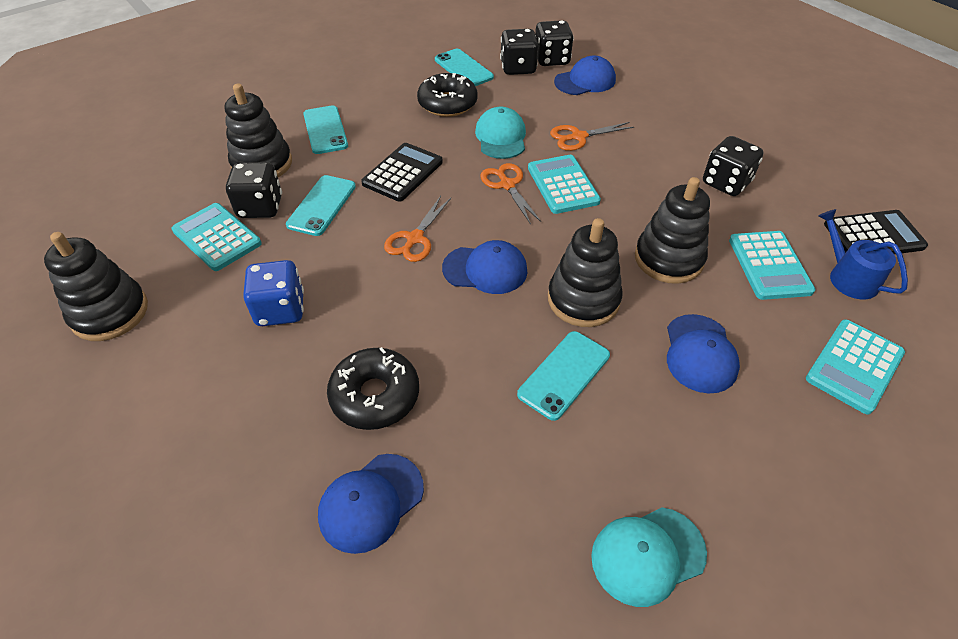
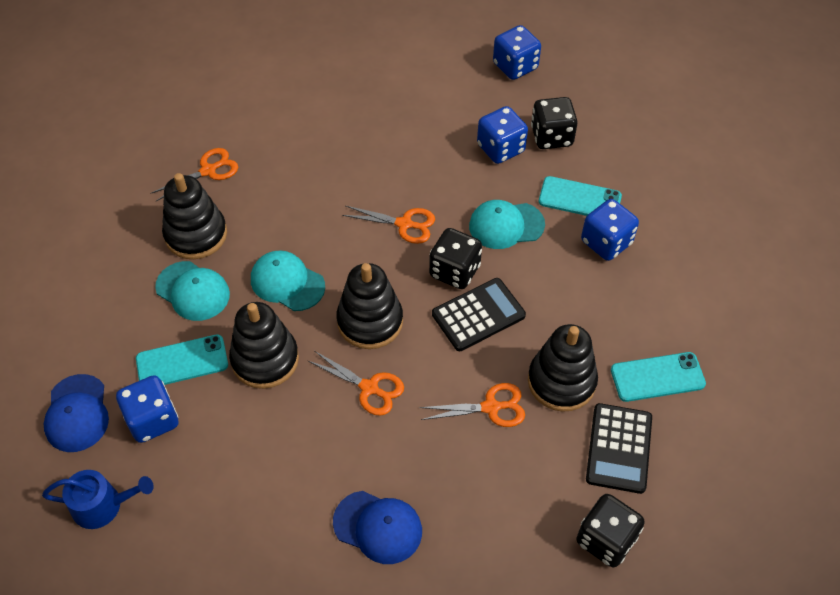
black dice: 4 -> 3
black donut: 2 -> 0
blue cap: 4 -> 2
blue dice: 1 -> 4
orange scissors: 3 -> 4
turquoise calculator: 4 -> 0
turquoise cap: 2 -> 3
turquoise phone: 4 -> 3

